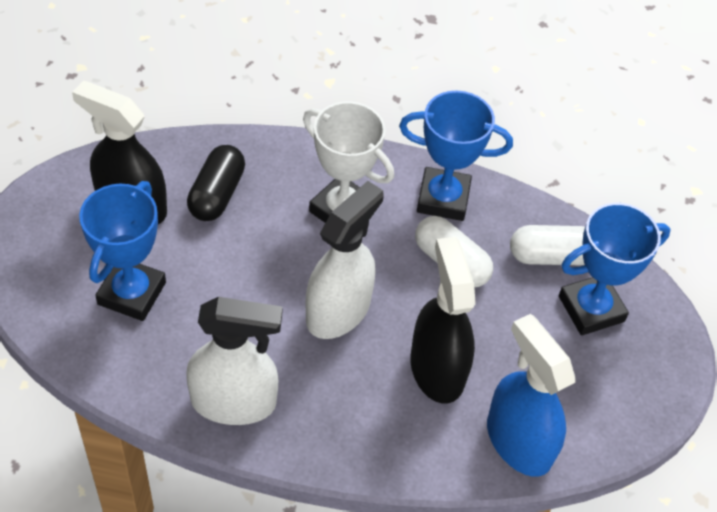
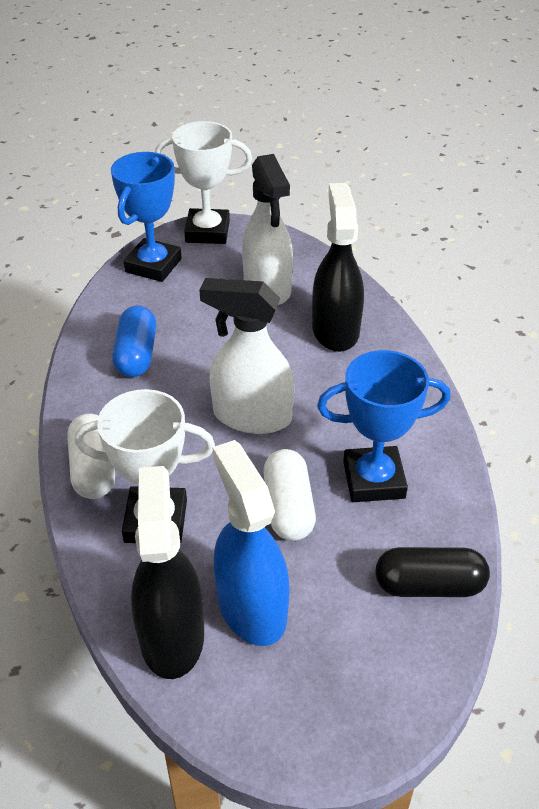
blue capsule: 0 -> 1
blue trophy: 3 -> 2
white trophy: 1 -> 2

